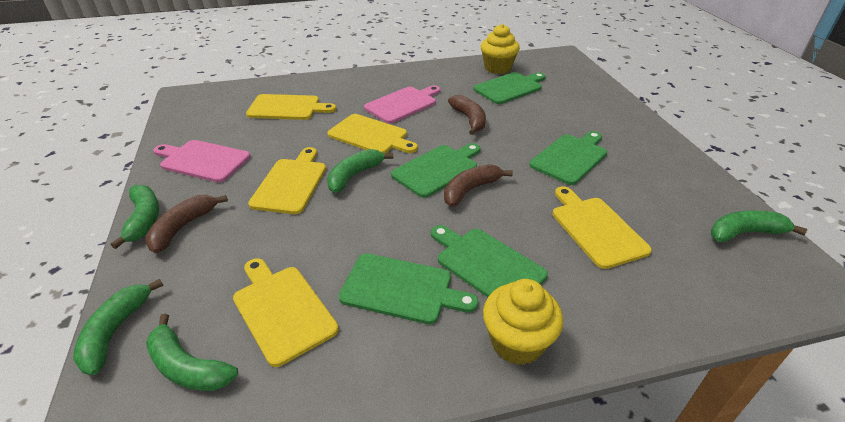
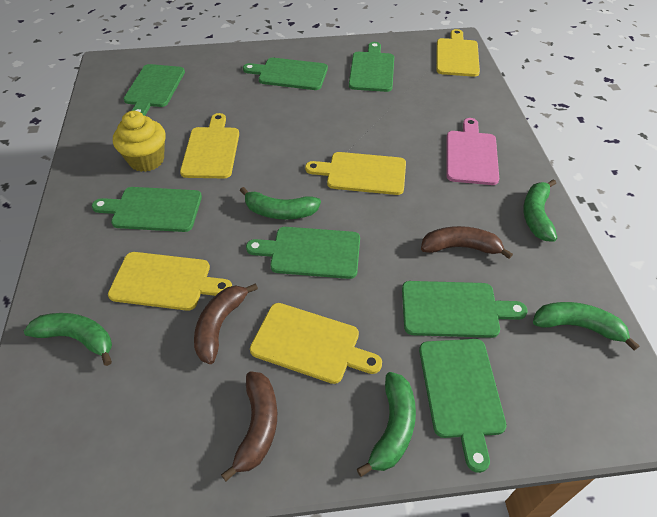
green cutting board: 5 -> 7
pink cutting board: 2 -> 1
yellow cupcake: 2 -> 1

